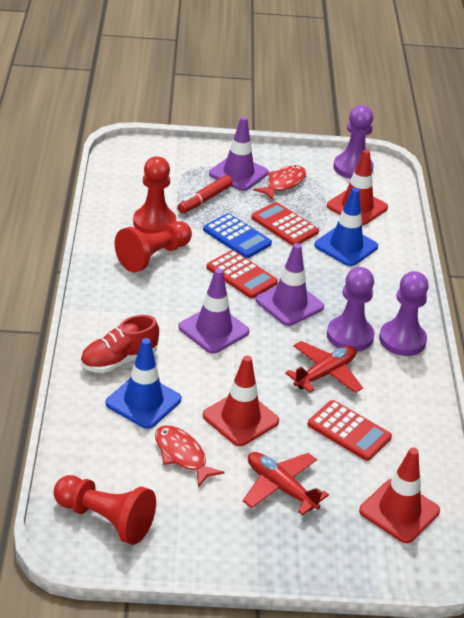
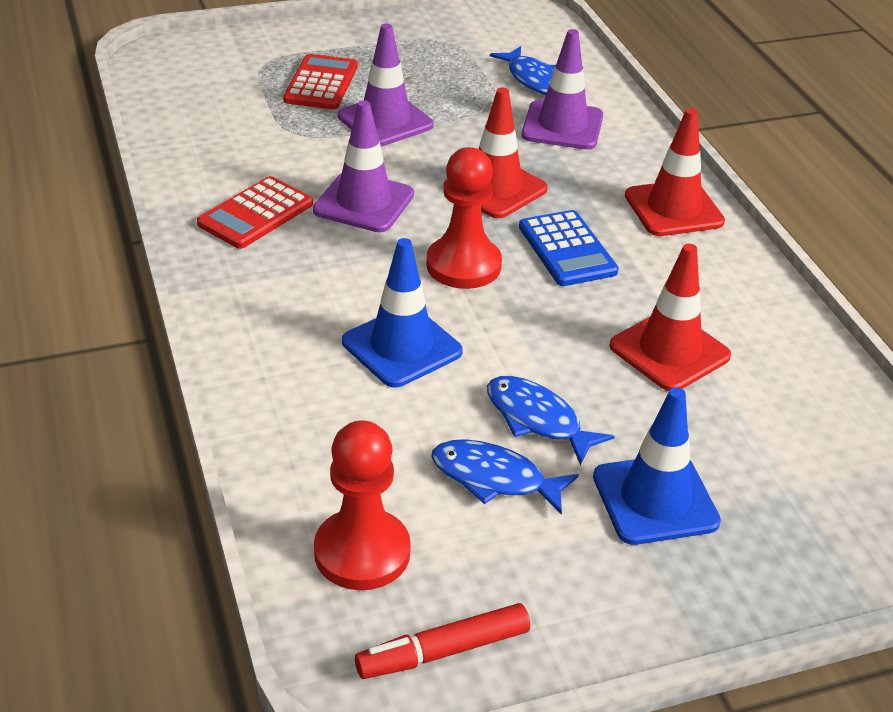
blue fish: 0 -> 3
purple pawn: 3 -> 0
red calculator: 3 -> 2
red fish: 2 -> 0
red pawn: 3 -> 2
red plane: 2 -> 0
red shoe: 1 -> 0

